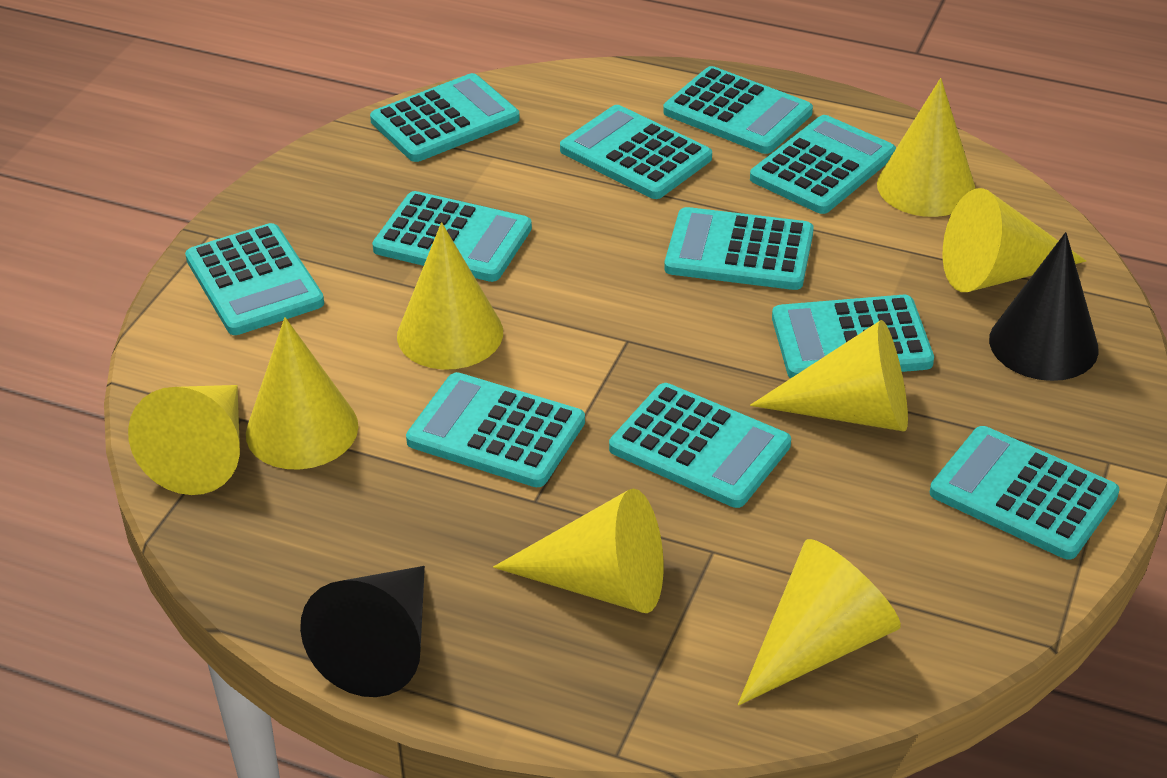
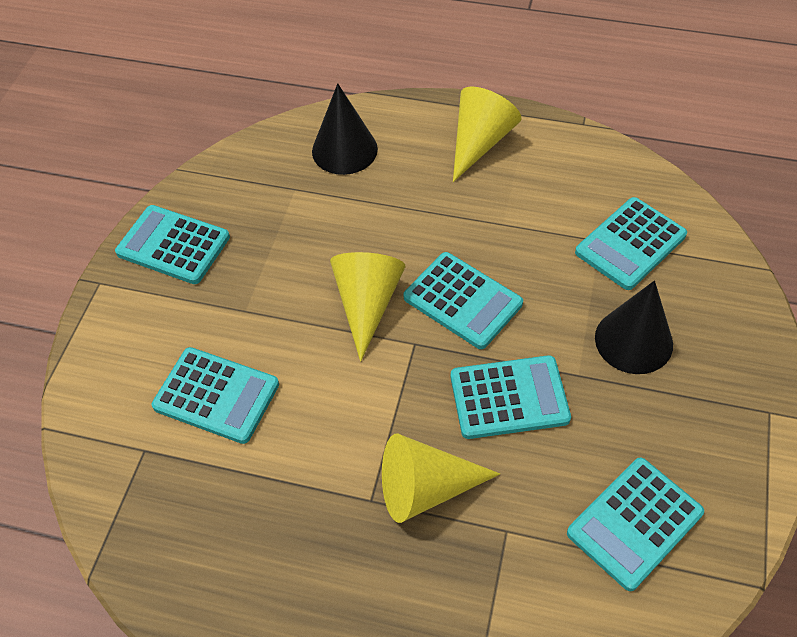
turquoise calculator: 11 -> 6
yellow cone: 8 -> 3

